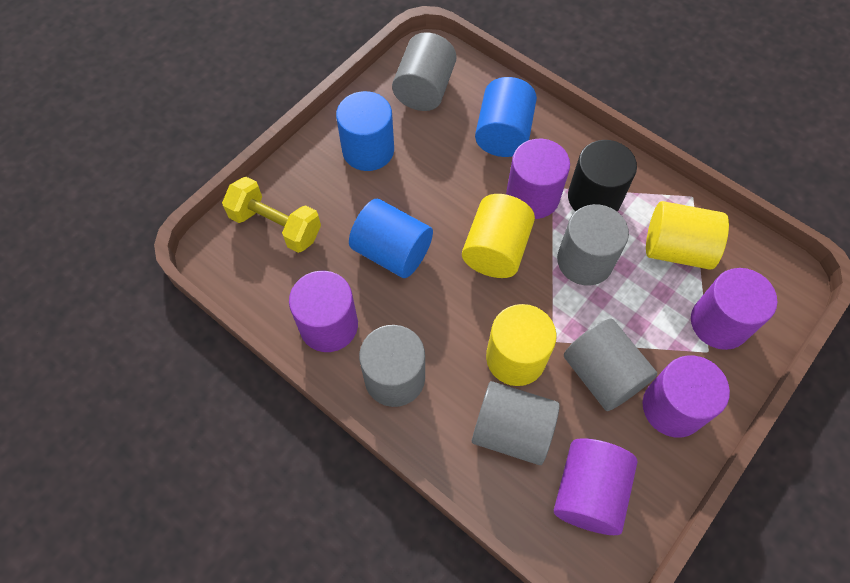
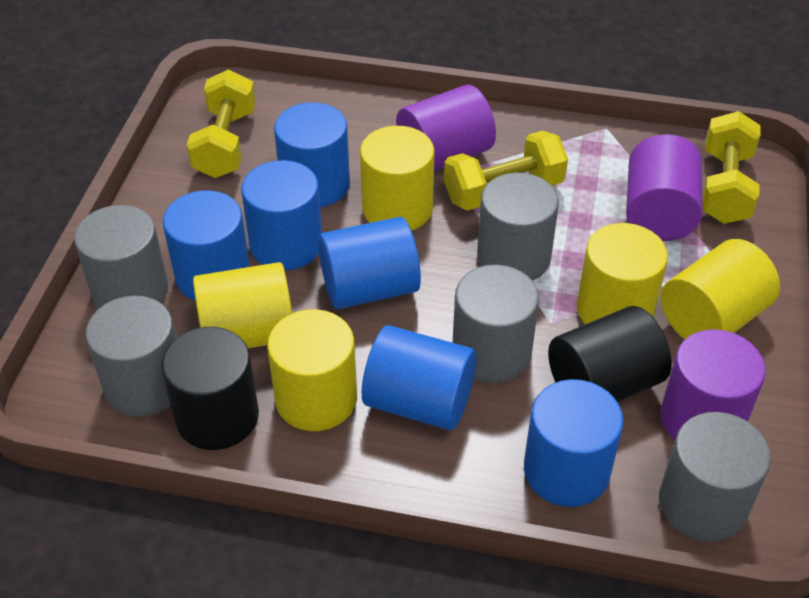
black cylinder: 1 -> 2
blue cylinder: 3 -> 6
purple cylinder: 5 -> 3
yellow cylinder: 3 -> 5
yellow dumbbell: 1 -> 3

